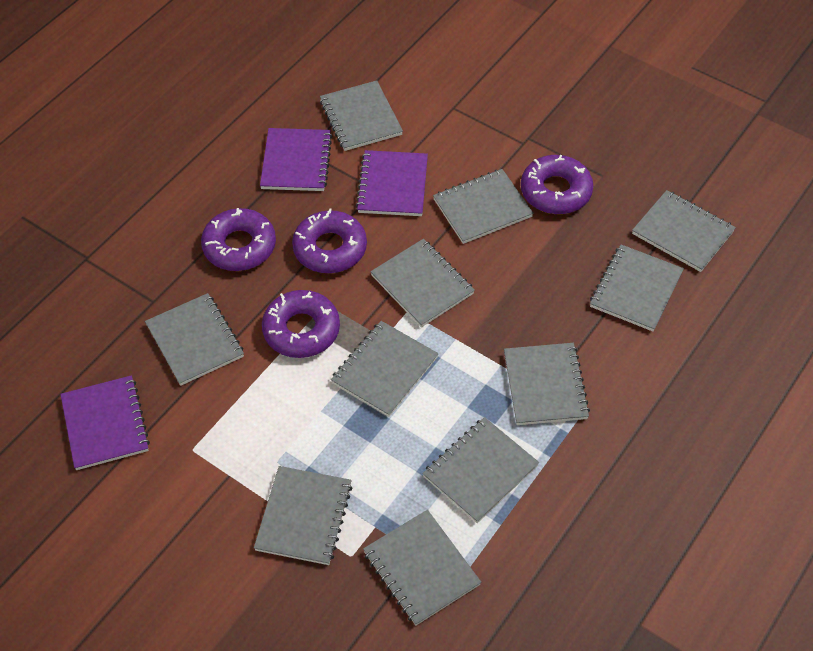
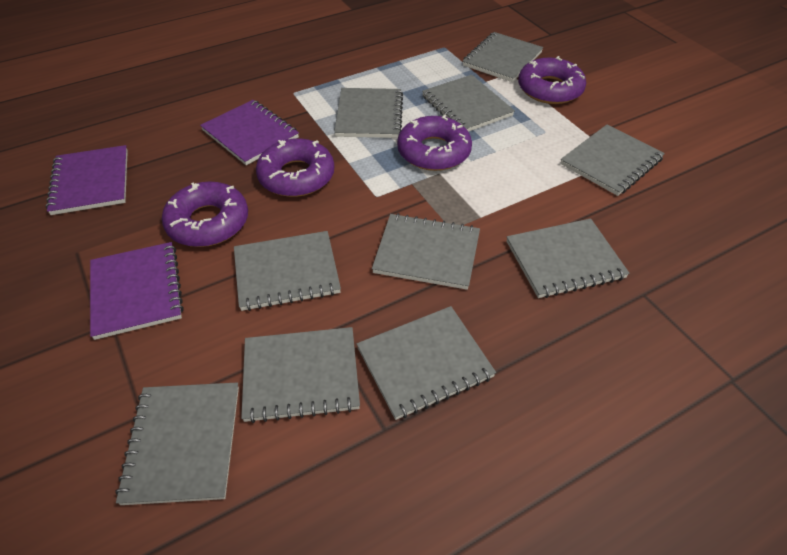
grey notebook: 11 -> 10

